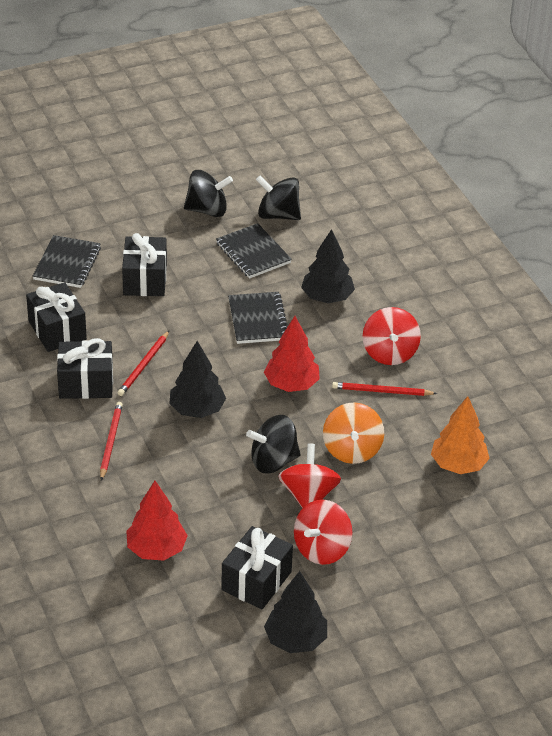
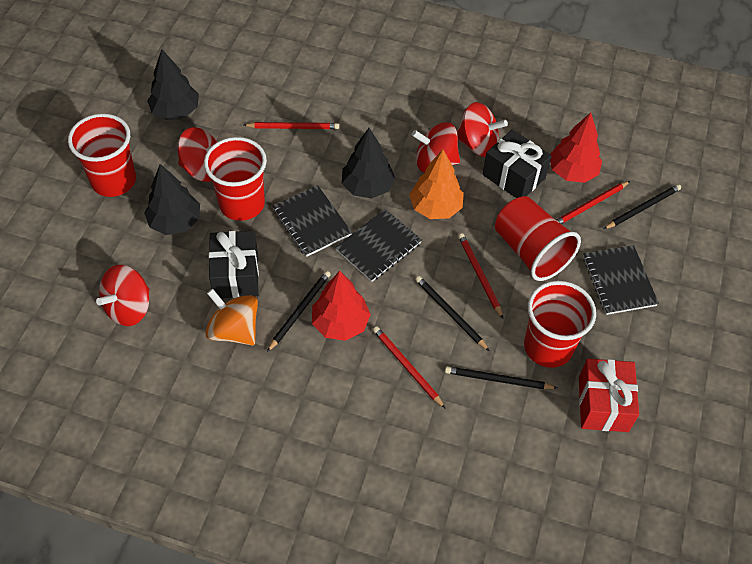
black gift: 4 -> 2
black pencil: 0 -> 4
black spinning top: 3 -> 0
red cup: 0 -> 4
red gift: 0 -> 1
red pencil: 3 -> 4
red spinning top: 3 -> 4

